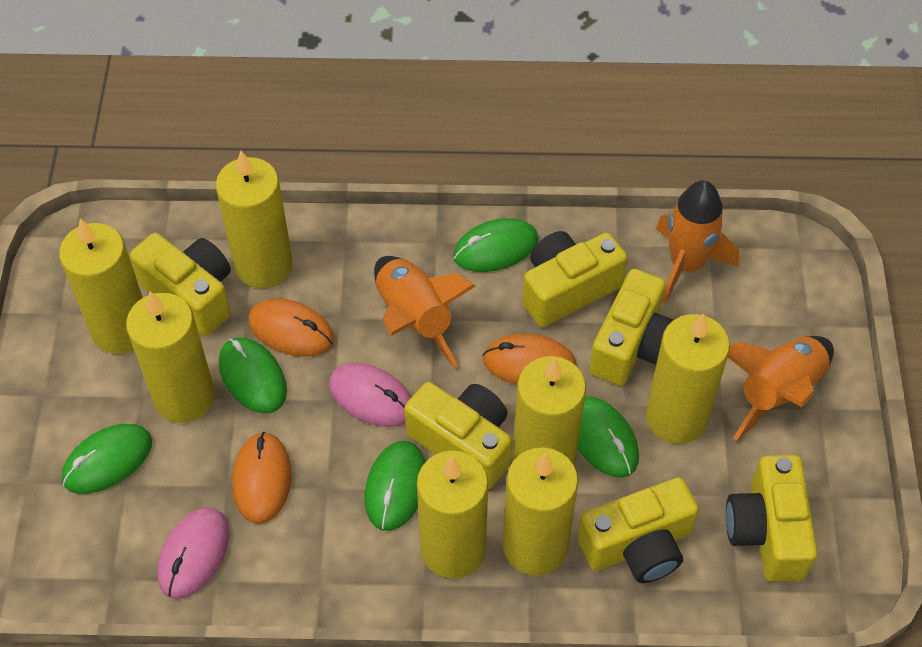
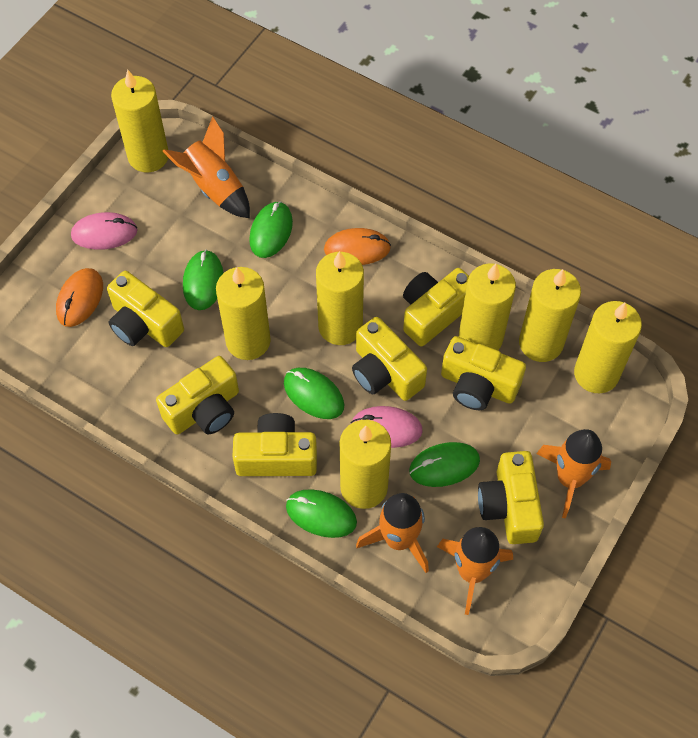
orange mouse: 3 -> 2
orange rocket: 3 -> 4
yellow camera: 6 -> 7

